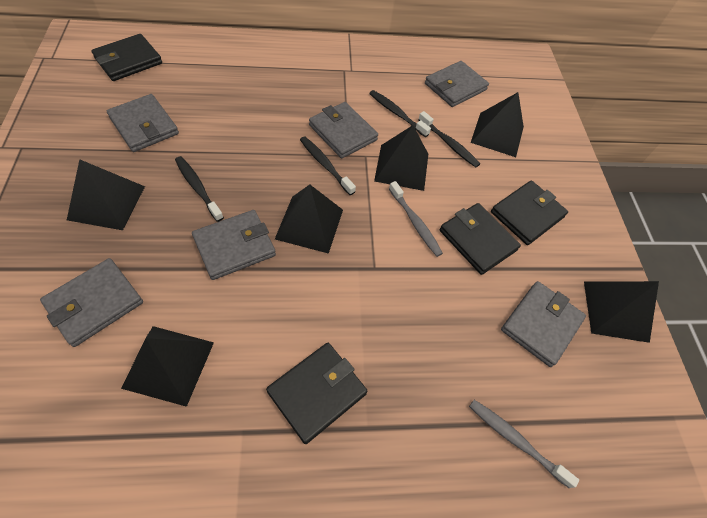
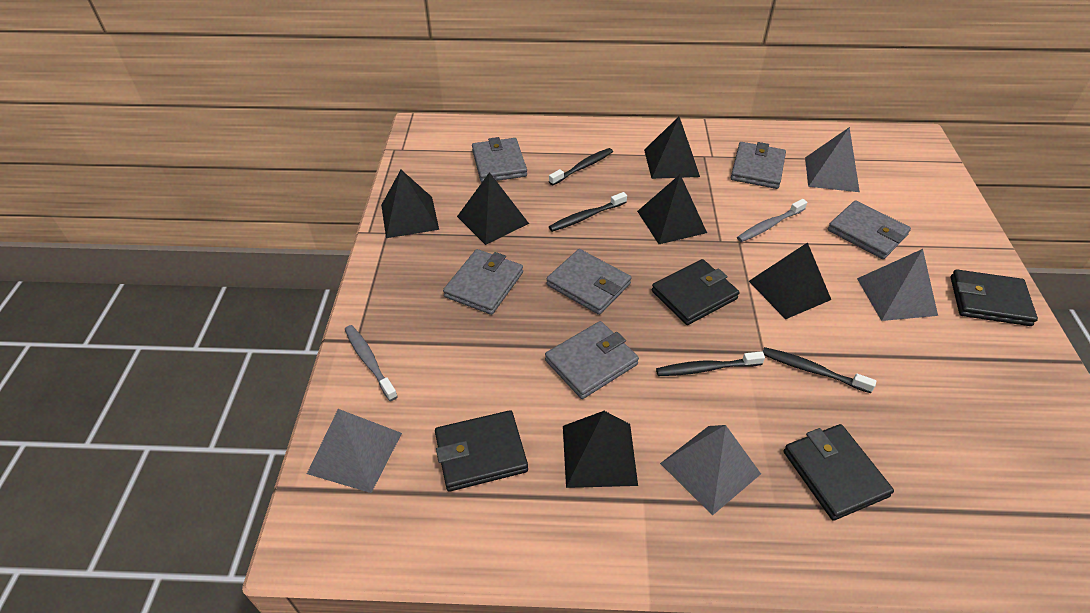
grey pyramid: 0 -> 4

